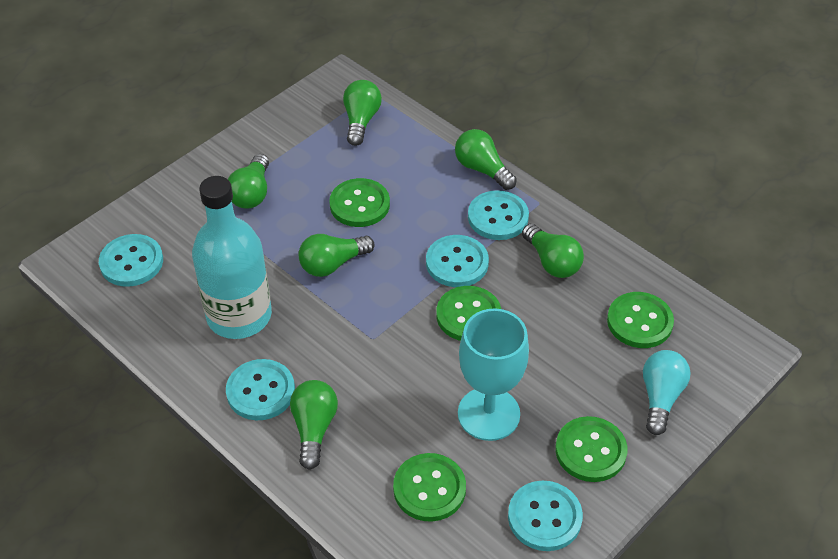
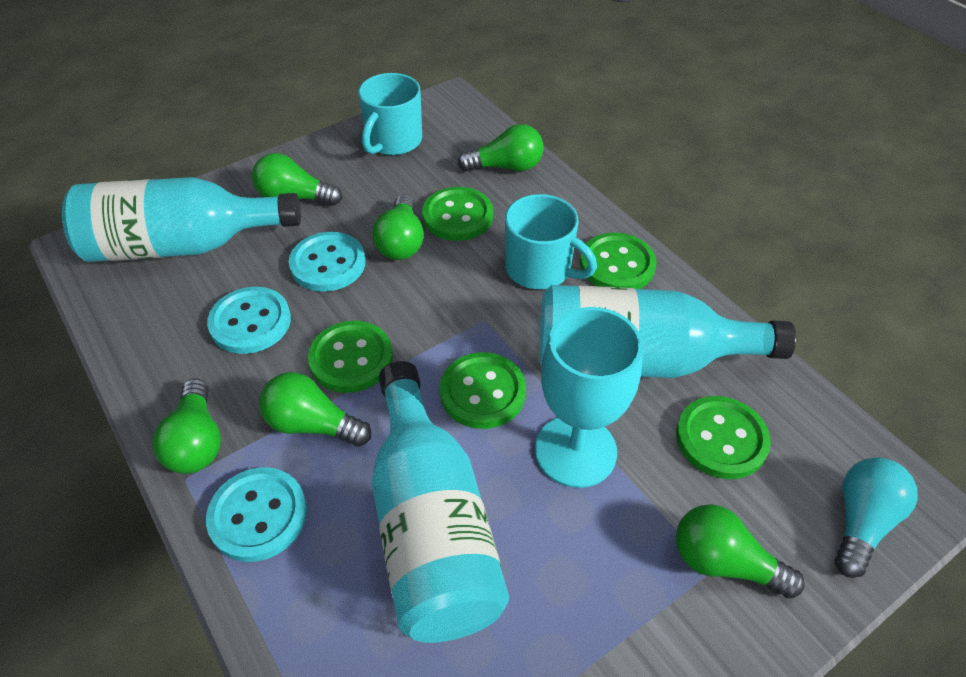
turquoise bottle: 1 -> 3
turquoise button: 5 -> 3
turquoise mug: 0 -> 2

